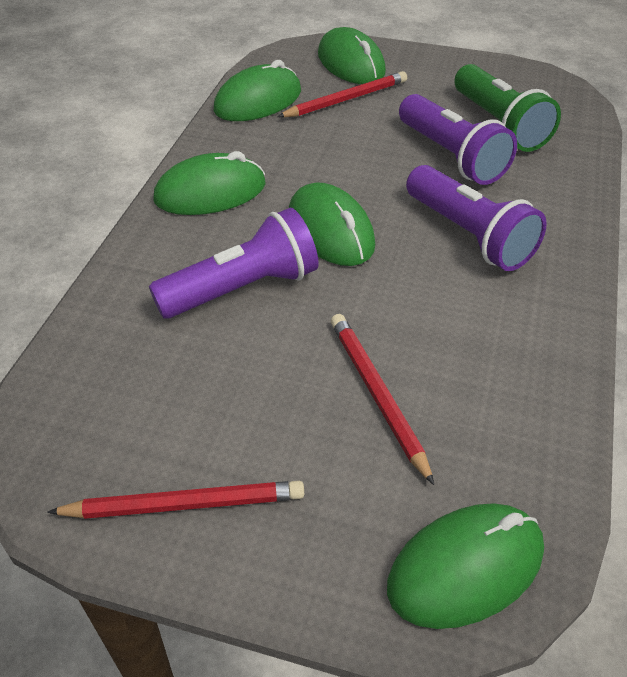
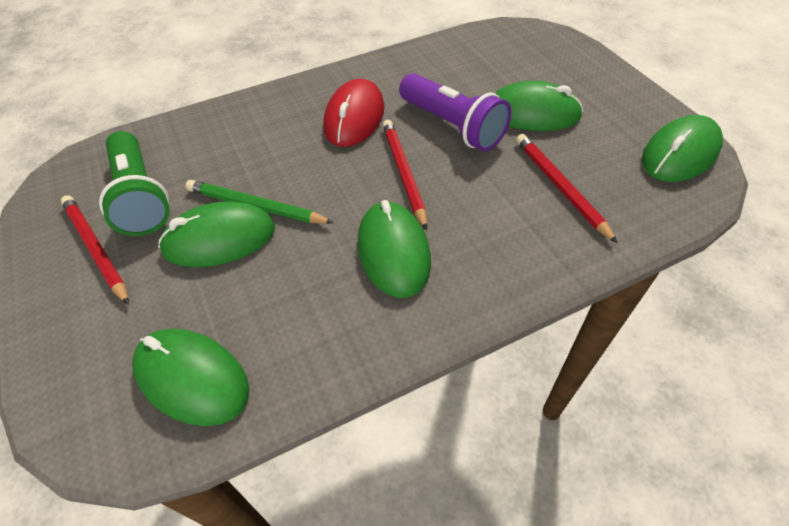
green pencil: 0 -> 1
purple flashlight: 3 -> 1
red mouse: 0 -> 1

